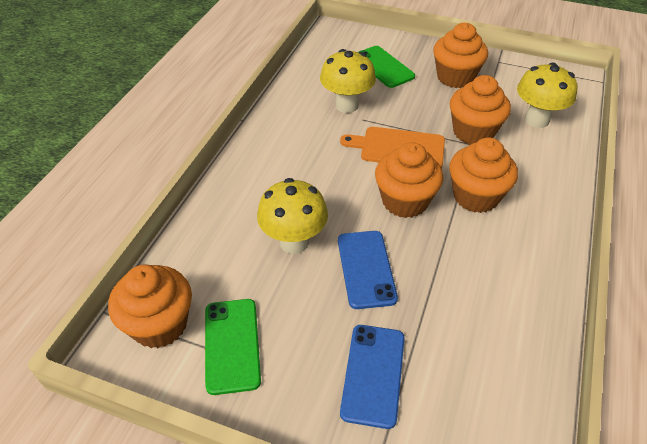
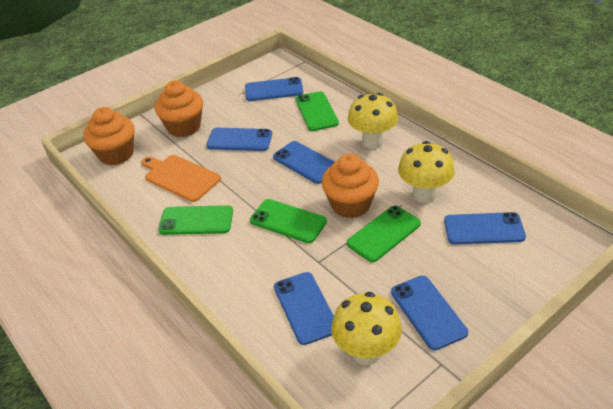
blue phone: 2 -> 6
green phone: 2 -> 4
orange cupcake: 5 -> 3

